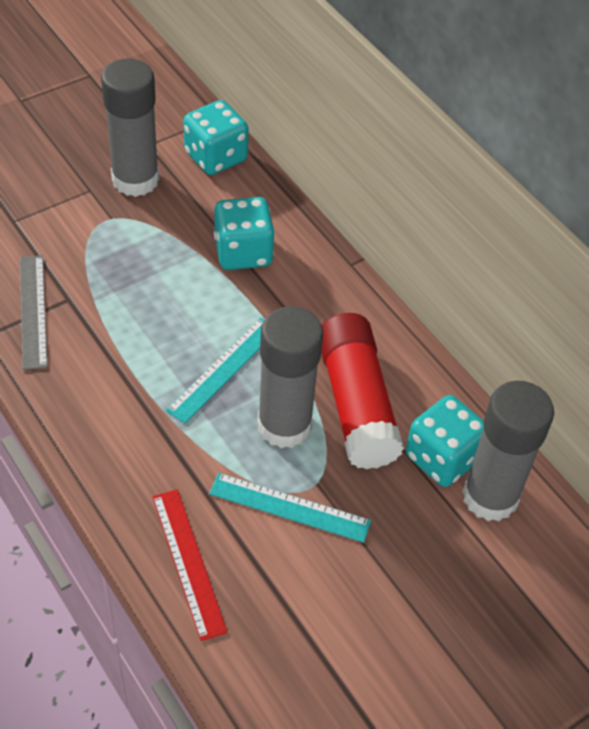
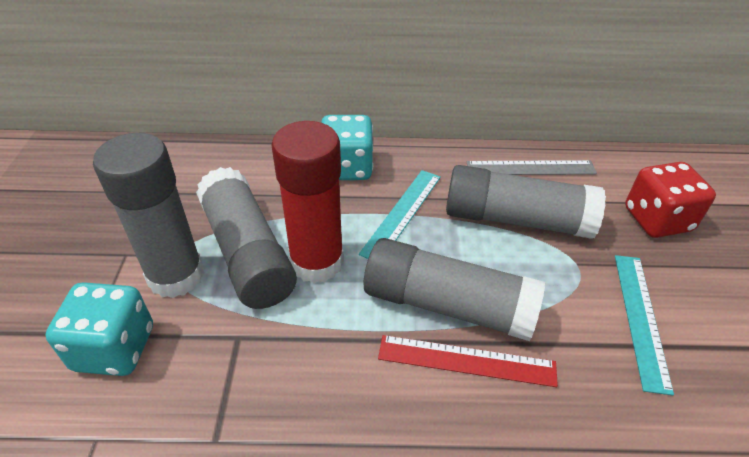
grey glue stick: 3 -> 4
red dice: 0 -> 1
turquoise dice: 3 -> 2

